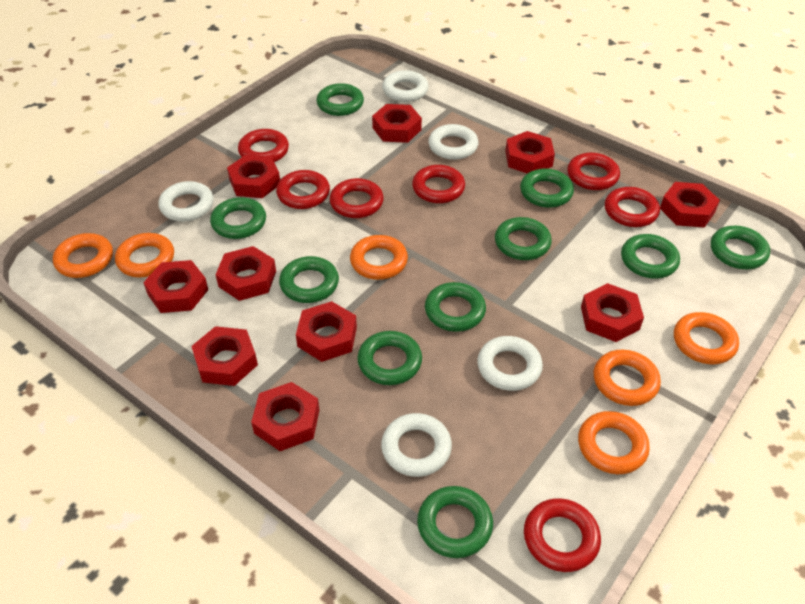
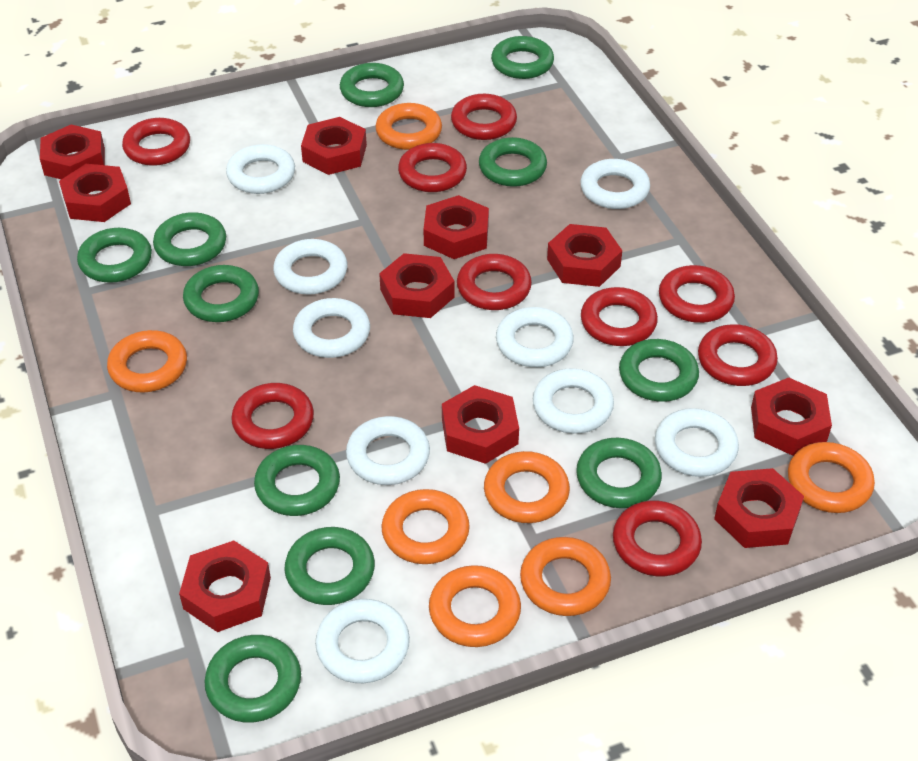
green ring: 10 -> 11
orange ring: 6 -> 7
red ring: 7 -> 9
white ring: 5 -> 9

